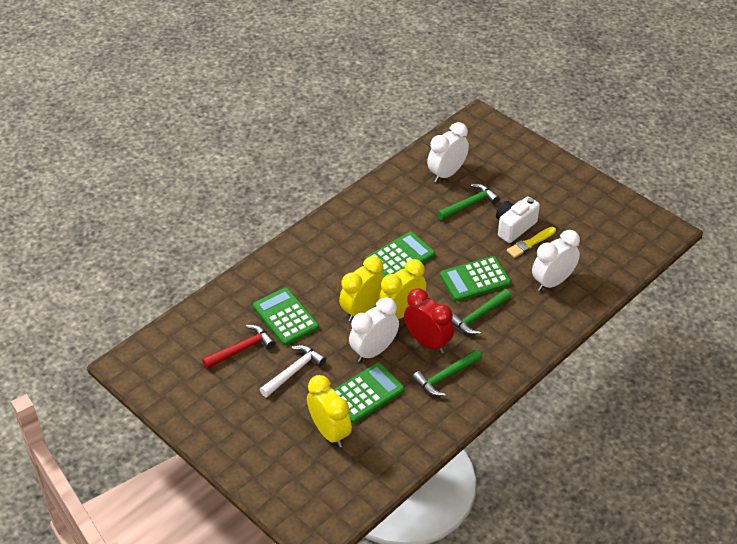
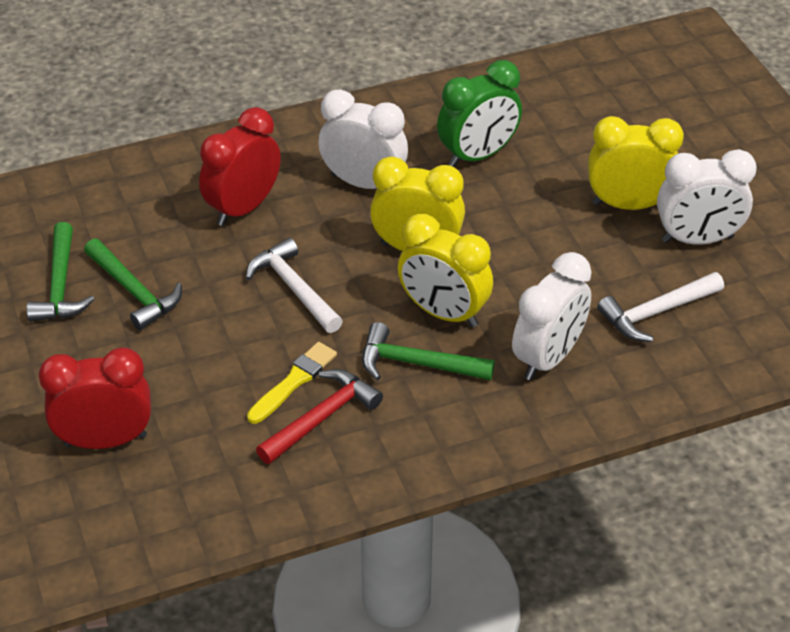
green calculator: 4 -> 0
green clock: 0 -> 1
red clock: 1 -> 2
white camera: 1 -> 0
white hammer: 1 -> 2

